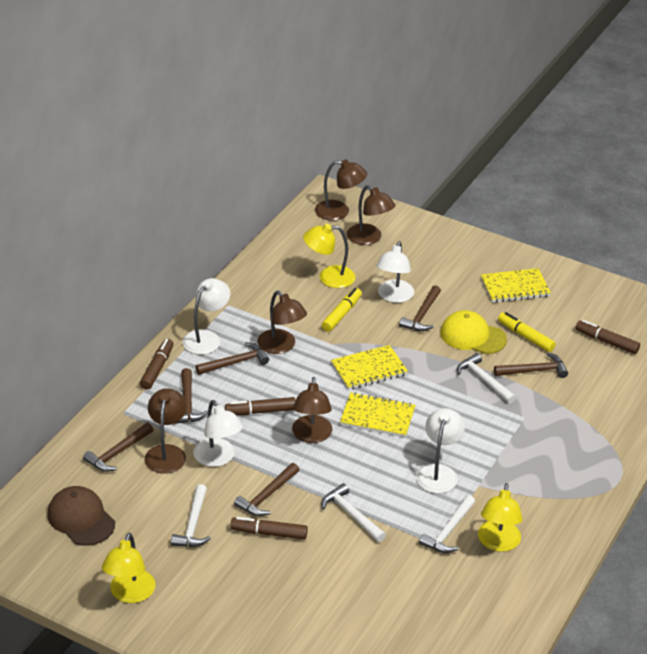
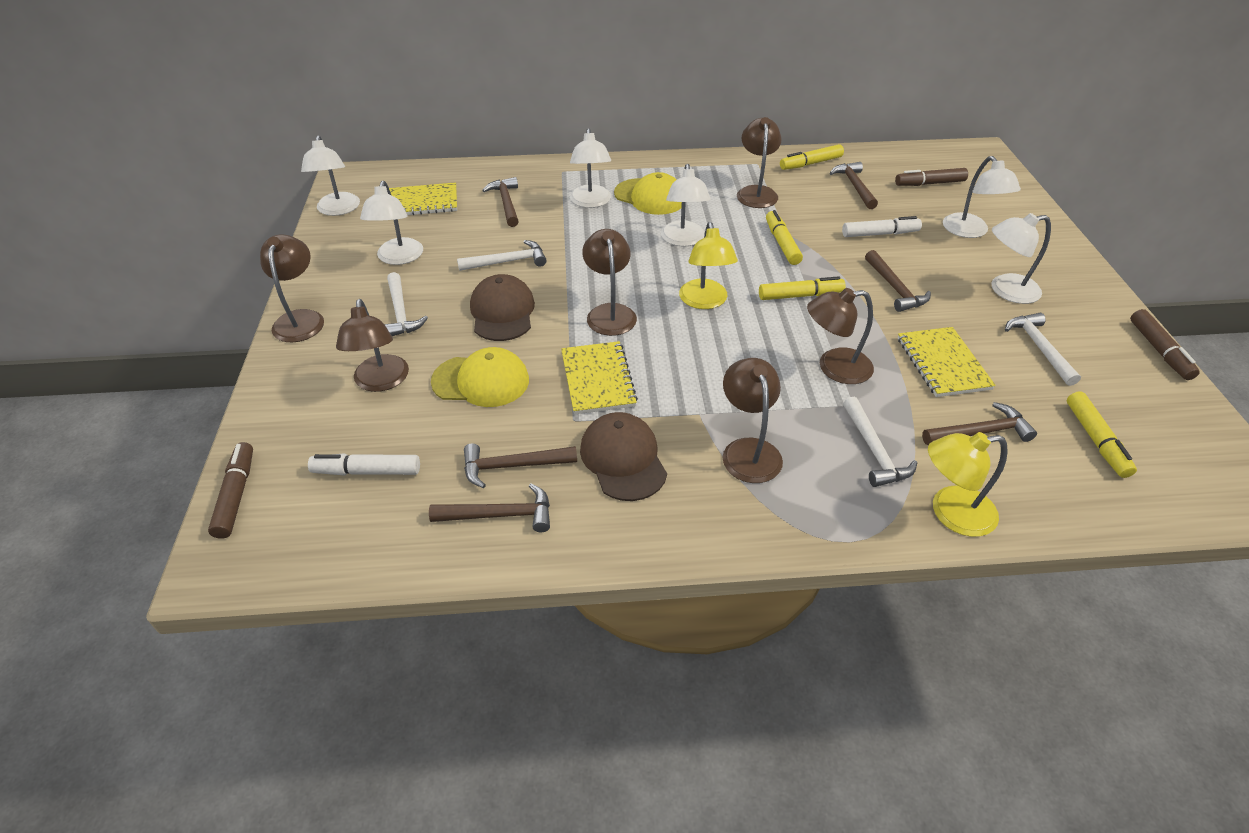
brown cap: 1 -> 2
brown lamp: 5 -> 6
brown marker: 4 -> 3
white lamp: 4 -> 6
white marker: 0 -> 2
yellow cap: 1 -> 2
yellow lamp: 3 -> 2
yellow marker: 2 -> 4

